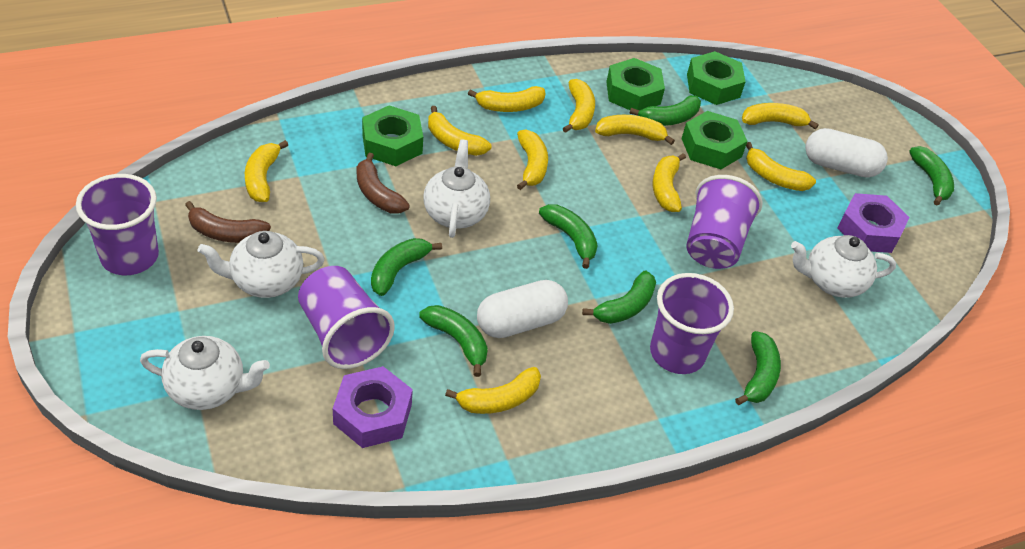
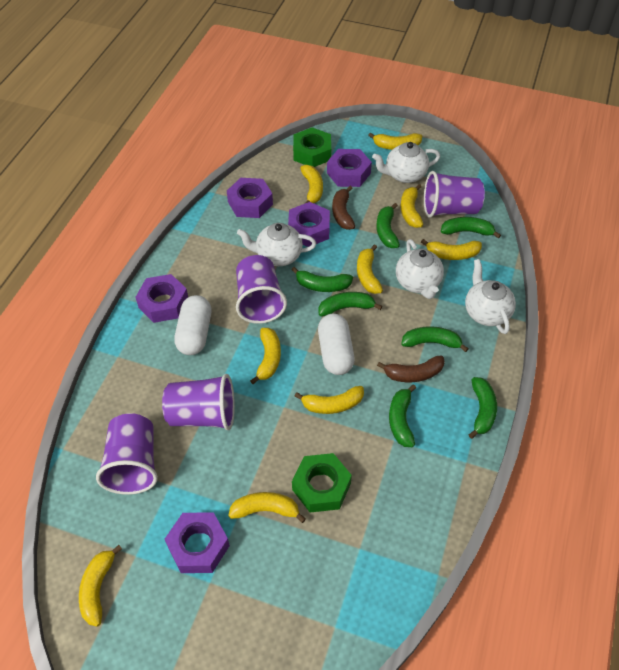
green nut: 4 -> 2
purple nut: 2 -> 5
yellow banana: 10 -> 9

